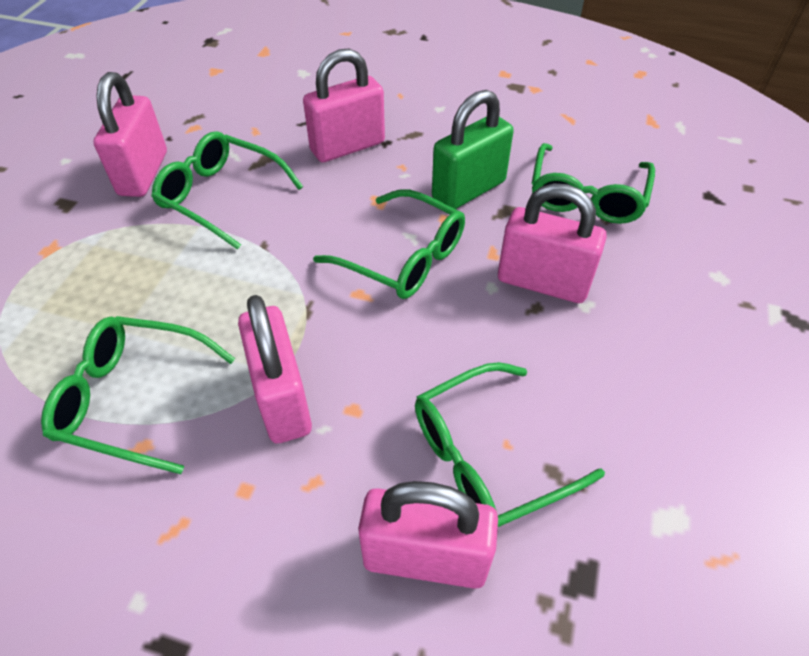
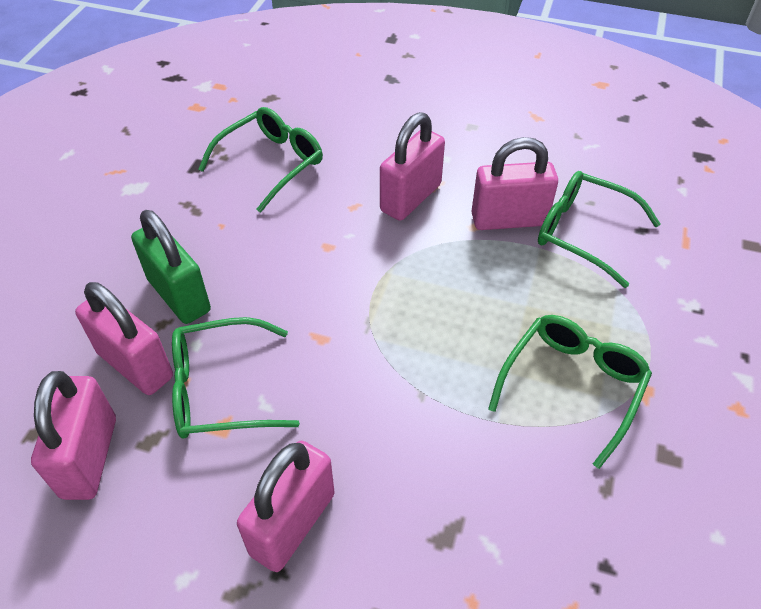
green glasses: 5 -> 4

